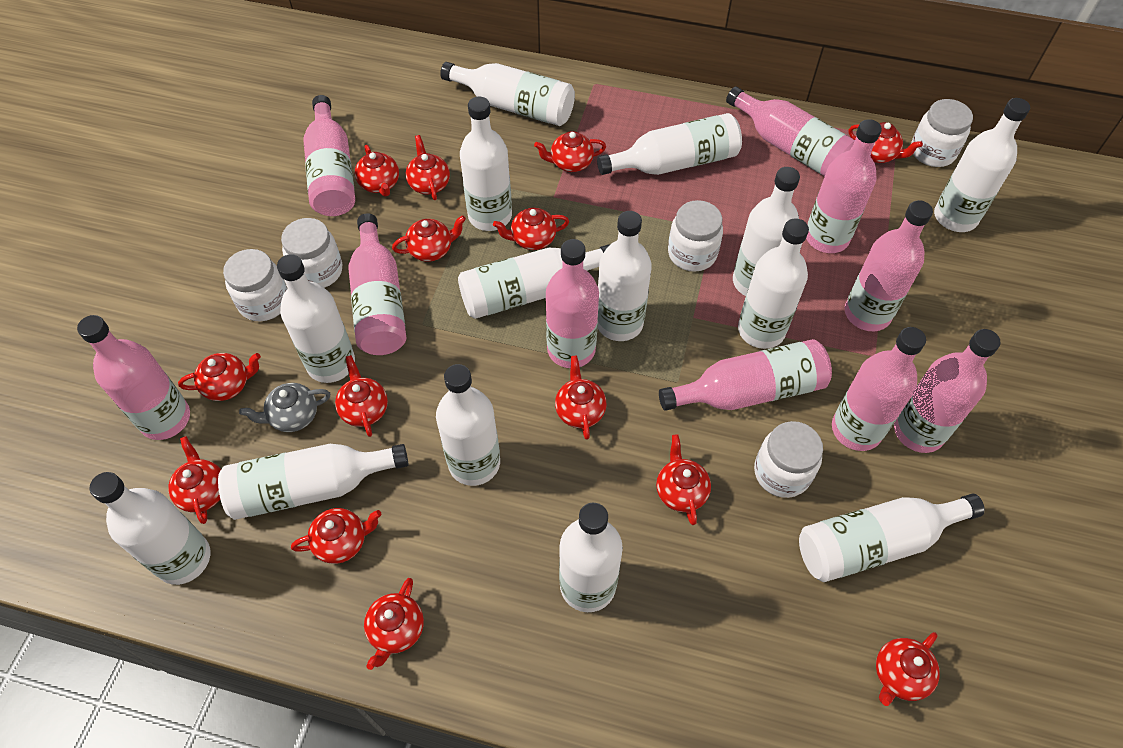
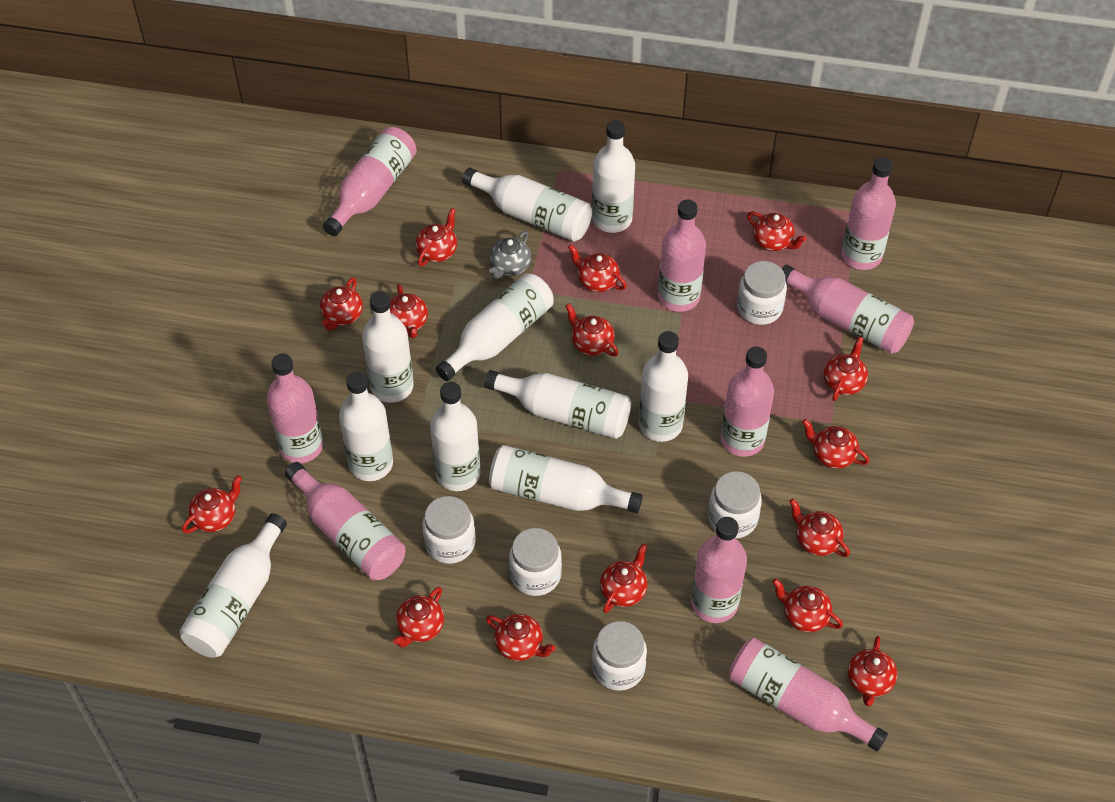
pink bottle: 10 -> 9
red teapot: 14 -> 15
white bottle: 14 -> 10

